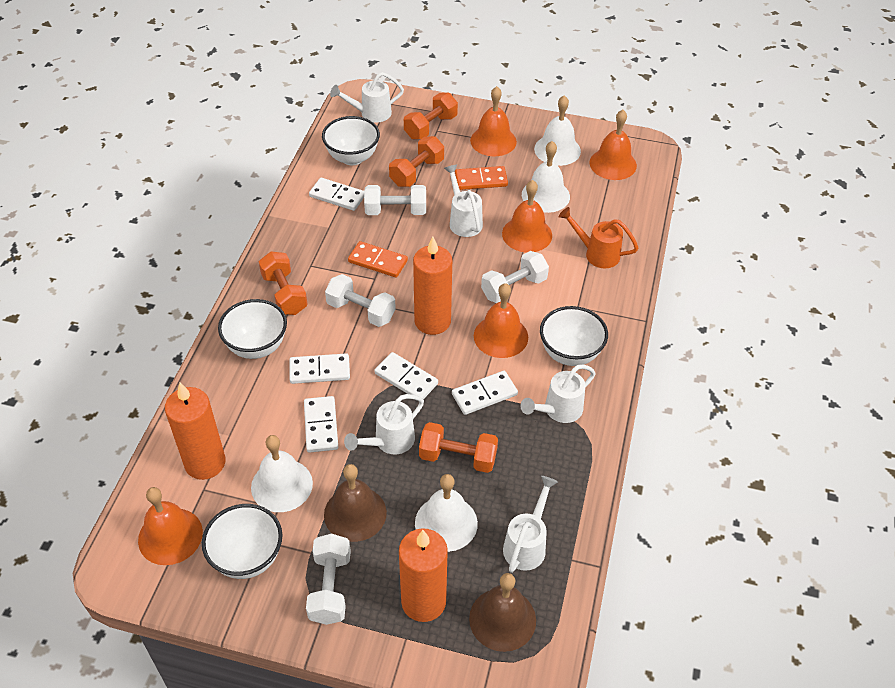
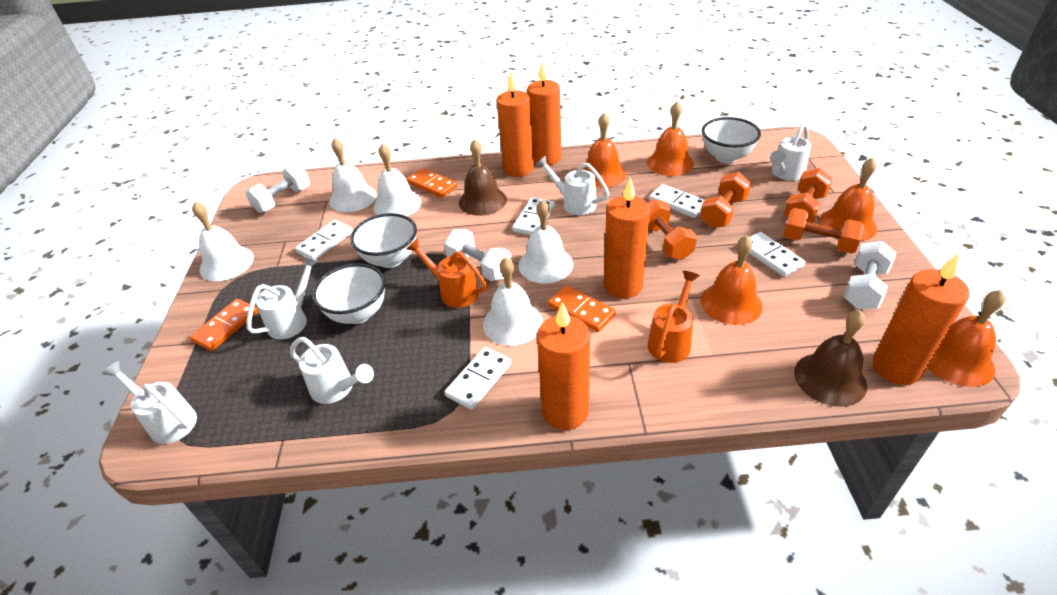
orange candle: 3 -> 5
orange domino: 2 -> 3
orange watering can: 1 -> 2
white bell: 4 -> 5
white bowl: 4 -> 3
white dumbbell: 4 -> 3

